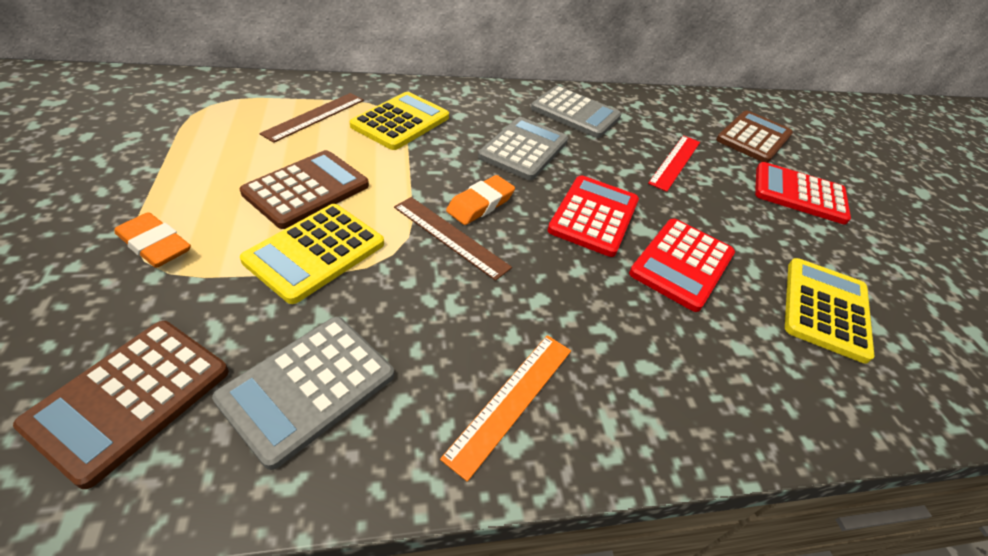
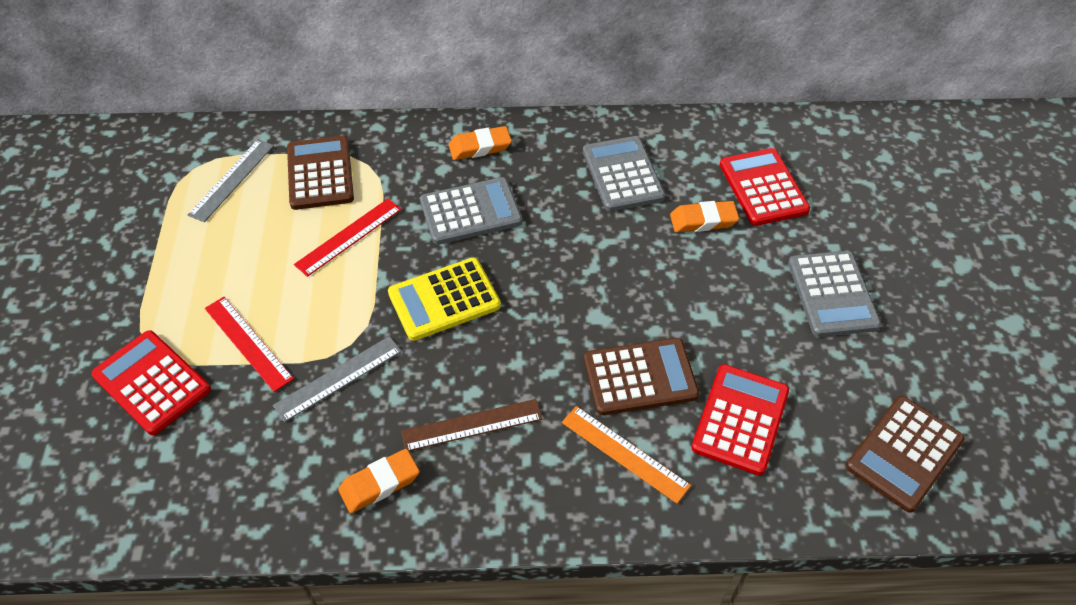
brown ruler: 2 -> 1
grey ruler: 0 -> 2
orange eraser: 2 -> 3
red ruler: 1 -> 2
yellow calculator: 3 -> 1

